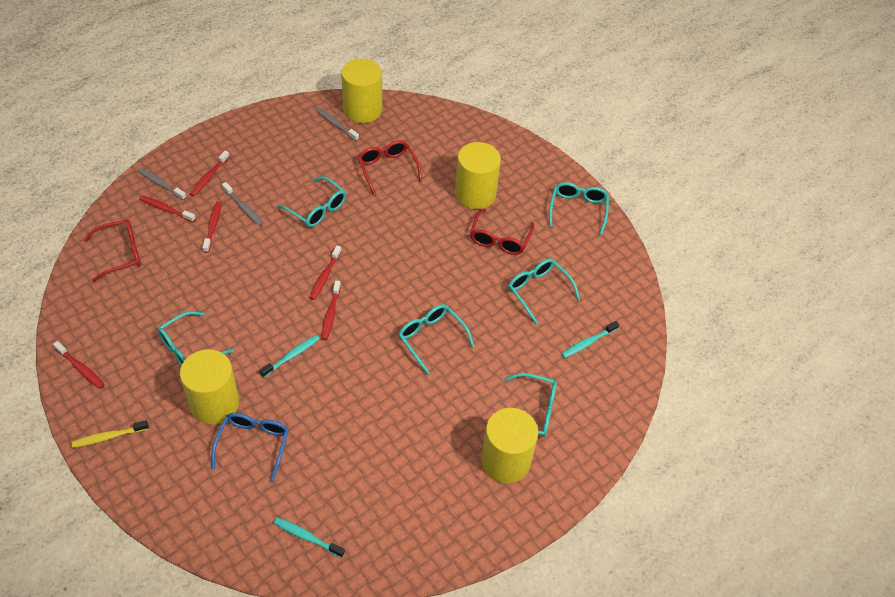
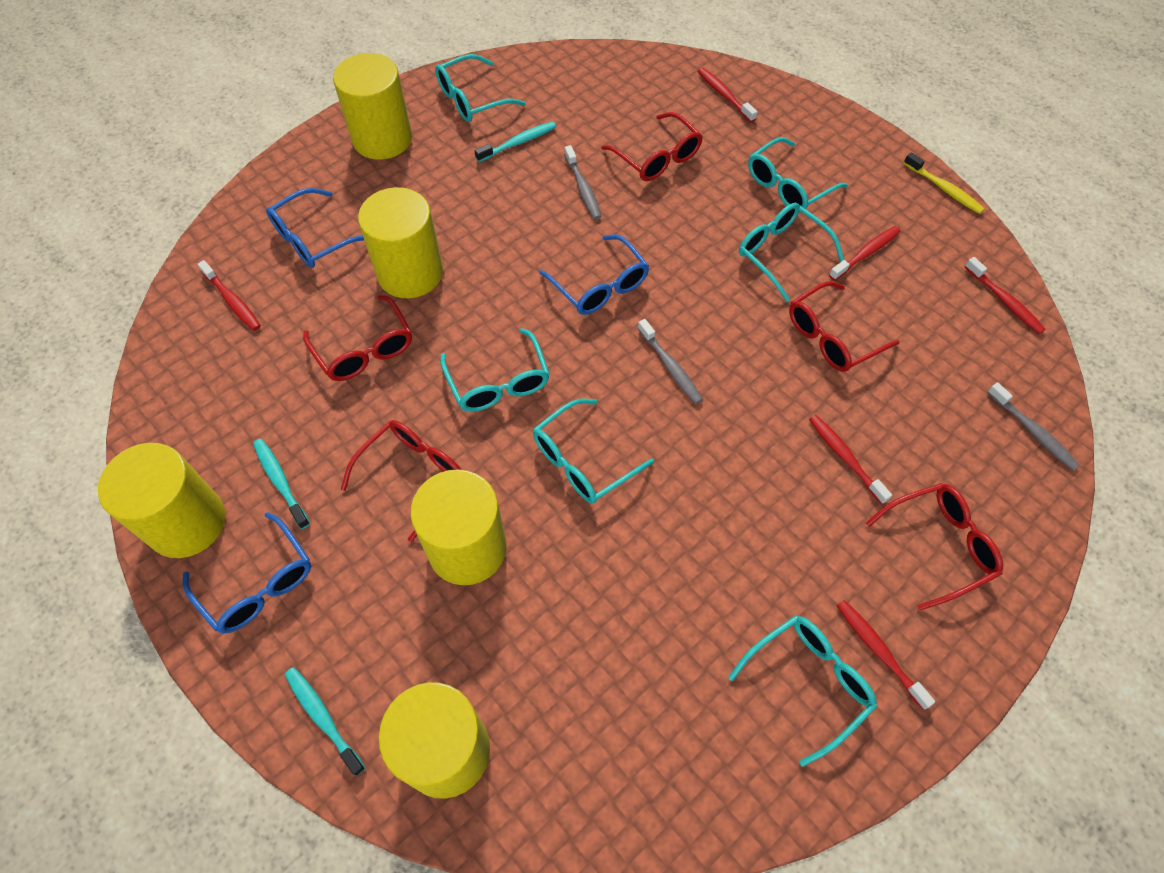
blue glasses: 1 -> 3
red glasses: 3 -> 5
yellow cylinder: 4 -> 5

